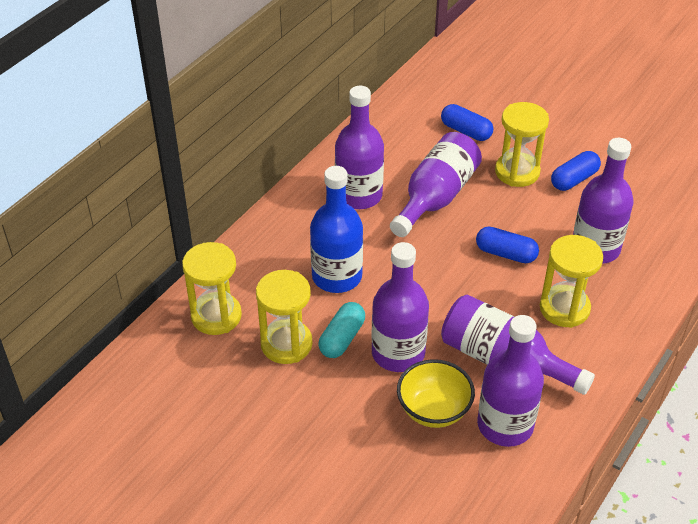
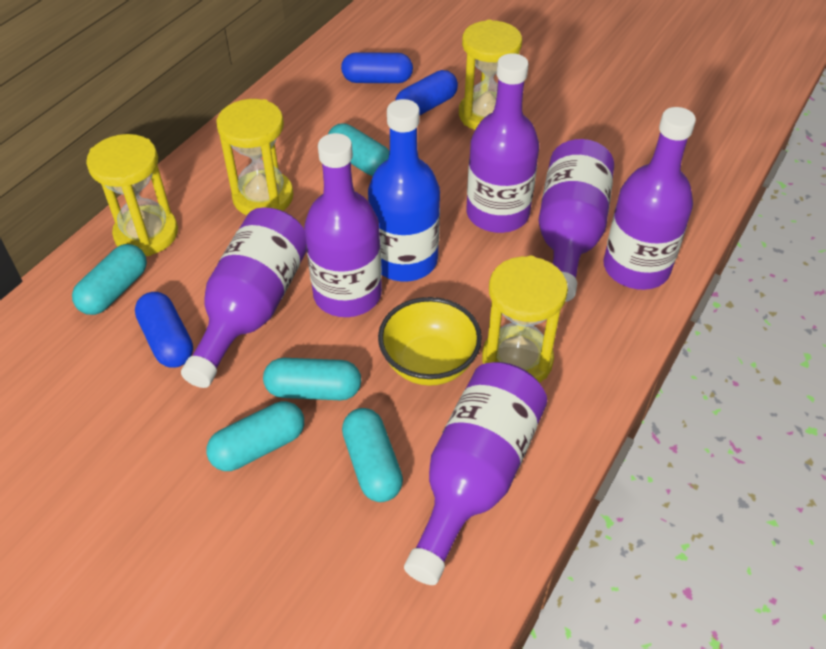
turquoise capsule: 1 -> 5

